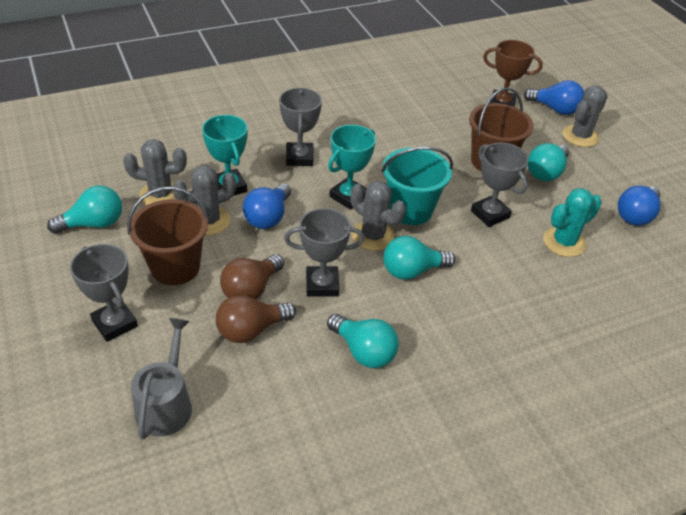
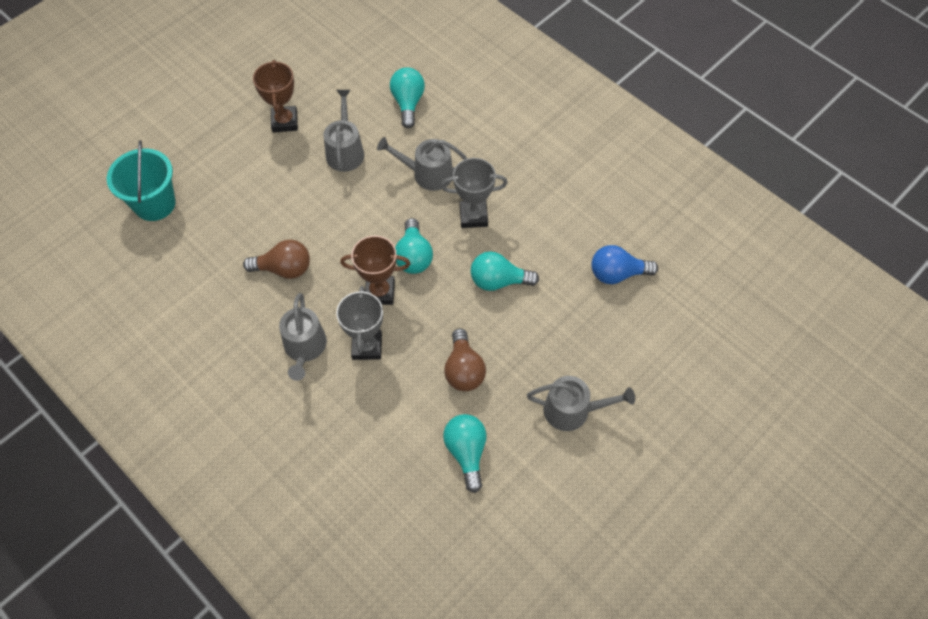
blue light bulb: 3 -> 1
brown bucket: 2 -> 0
brown trophy: 1 -> 2
grey cactus: 4 -> 0
grey trophy: 4 -> 2
grey watering can: 1 -> 4
turquoise cactus: 1 -> 0
turquoise trophy: 2 -> 0

